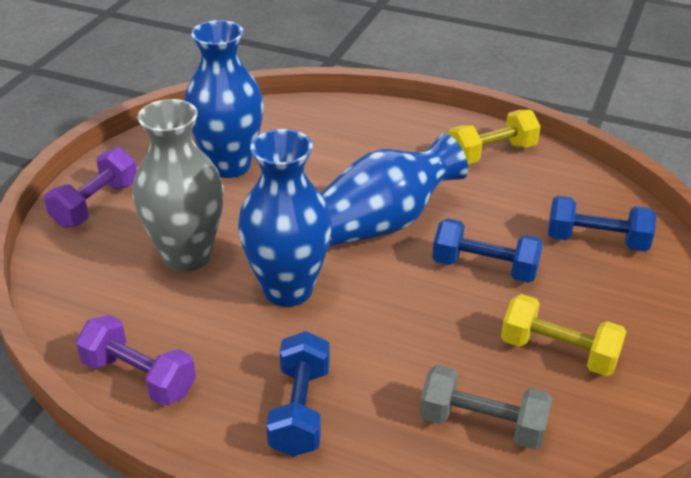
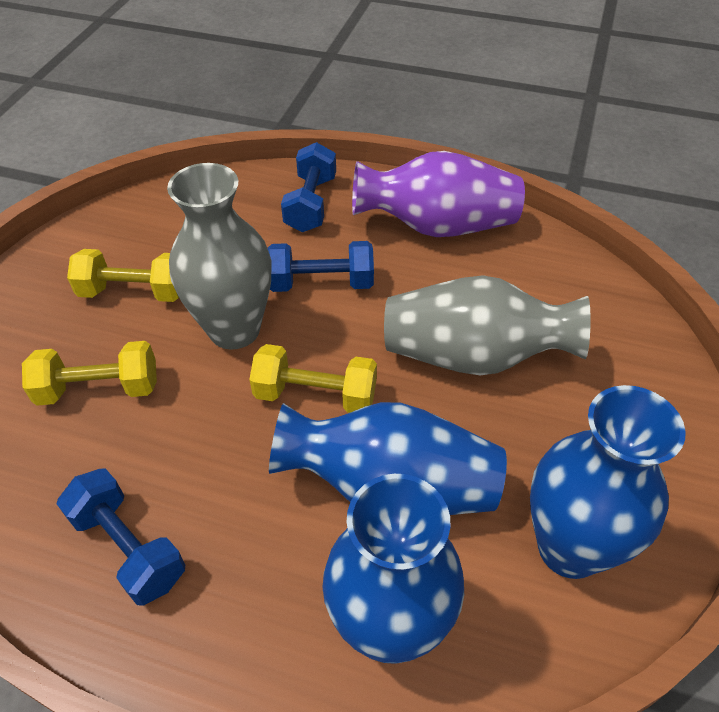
grey dumbbell: 1 -> 0
grey vase: 1 -> 2
purple dumbbell: 2 -> 0
purple vase: 0 -> 1
yellow dumbbell: 2 -> 3

